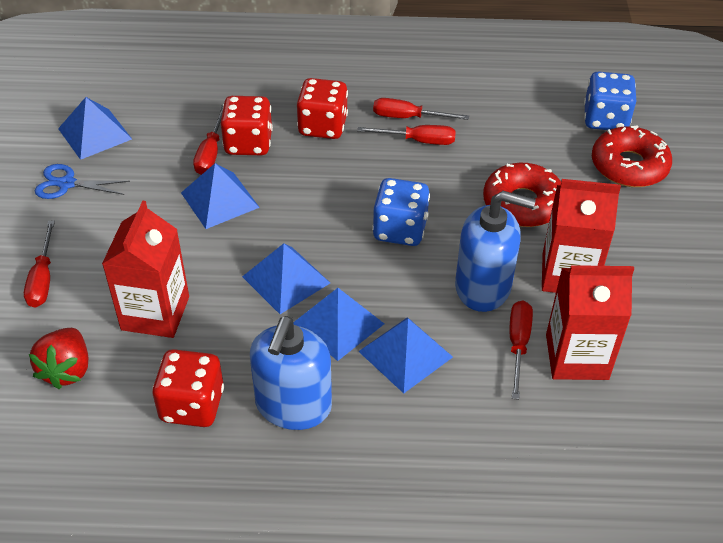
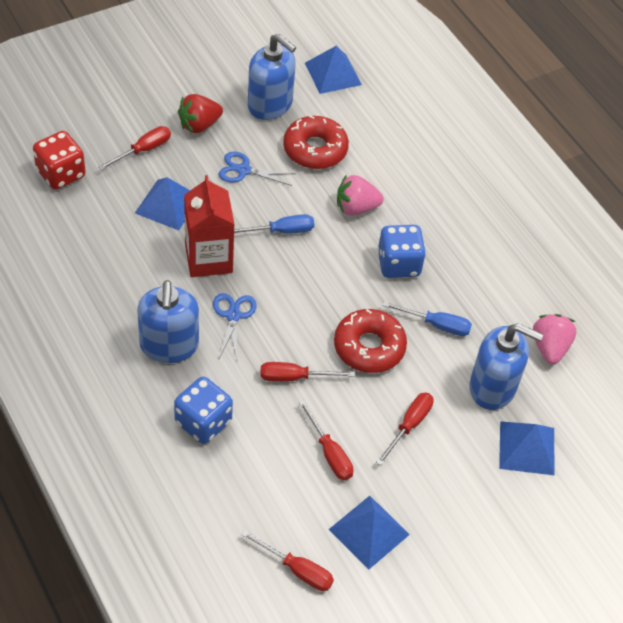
blue pyramid: 5 -> 4
blue scissors: 1 -> 2
blue screwdriver: 0 -> 2
blue soap dispenser: 2 -> 3
pink strawberry: 0 -> 2
red carton: 3 -> 1
red dice: 3 -> 1

